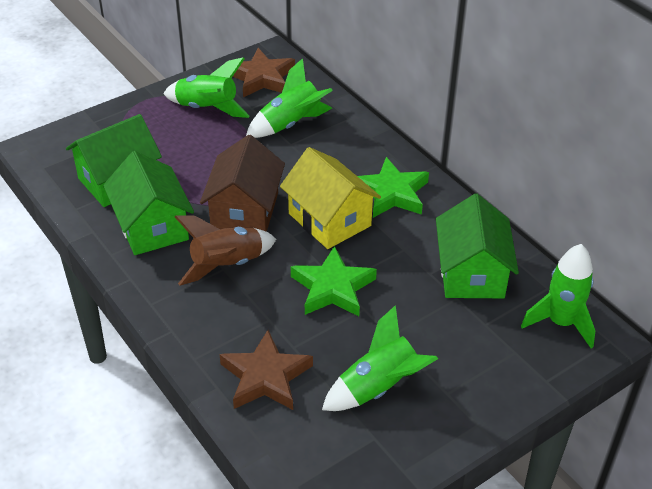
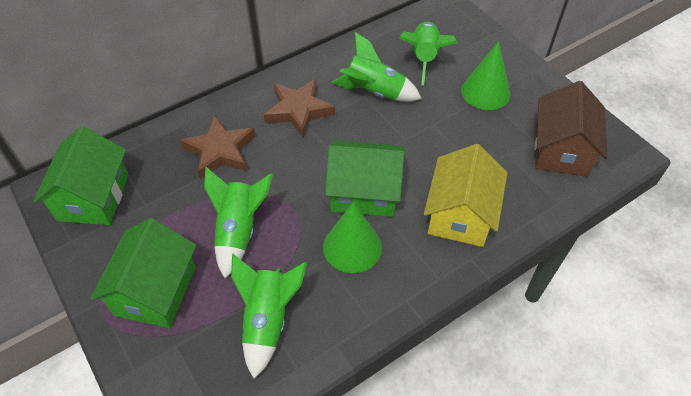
brown rocket: 1 -> 0
green cone: 0 -> 2
green star: 2 -> 0

